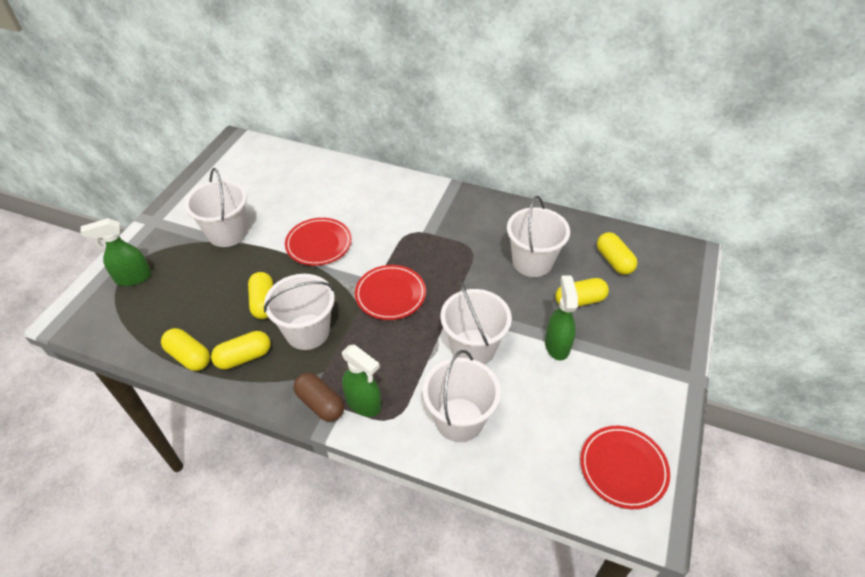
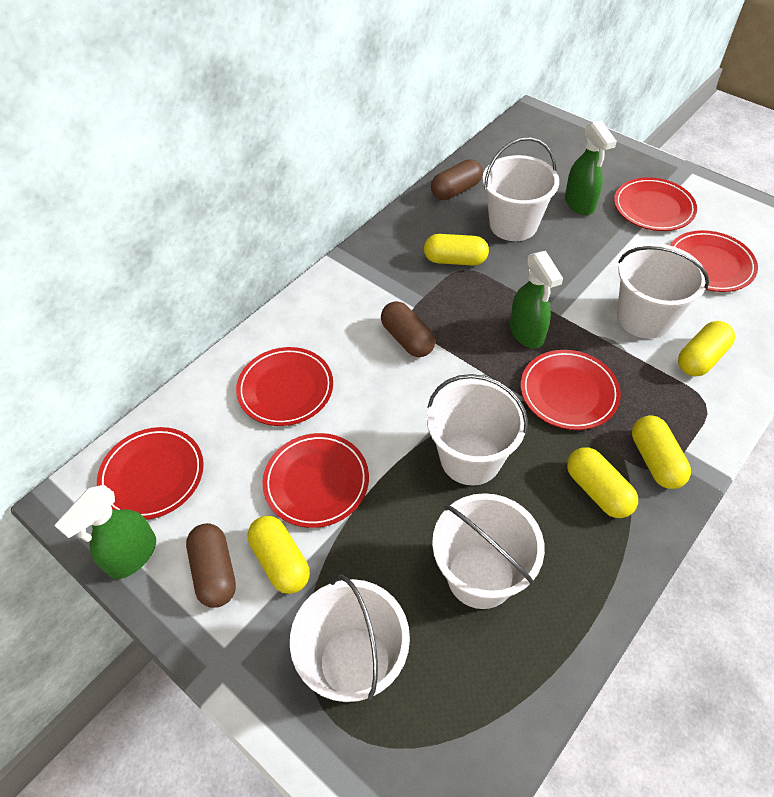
brown capsule: 1 -> 3
red plate: 3 -> 6

